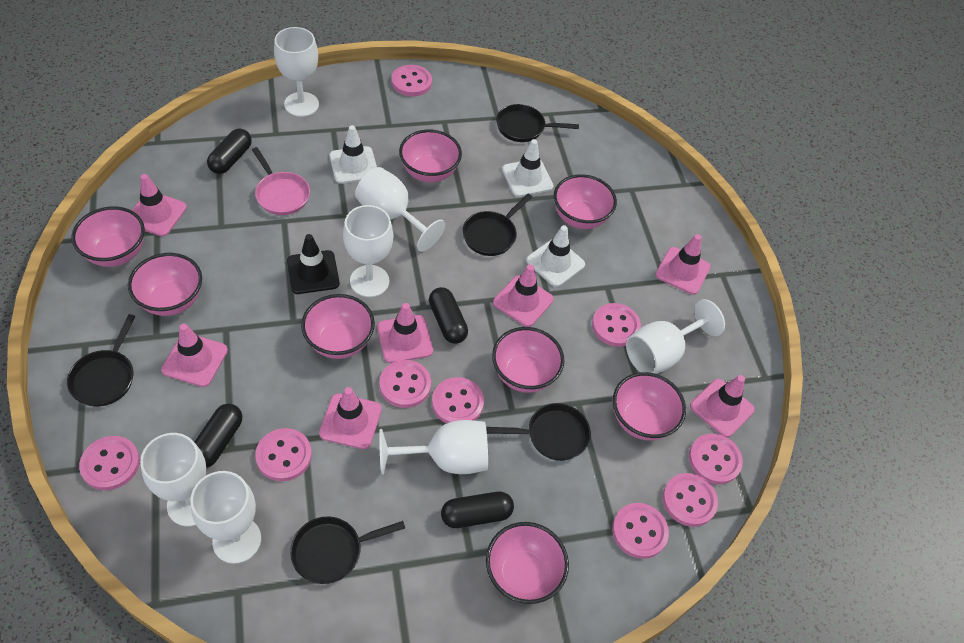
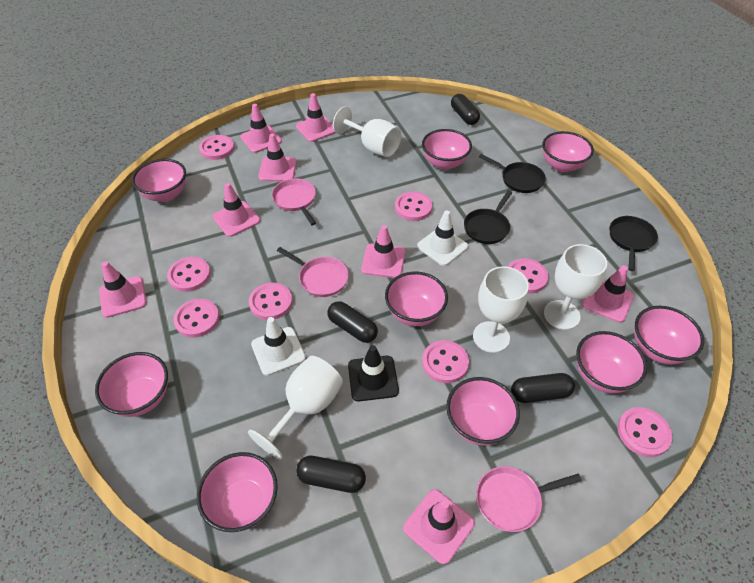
black pan: 5 -> 3
pink bowl: 8 -> 9
pink button: 9 -> 8
pink pan: 1 -> 3
pink traffic cone: 7 -> 8
white goblet: 7 -> 4
white traffic cone: 3 -> 2

